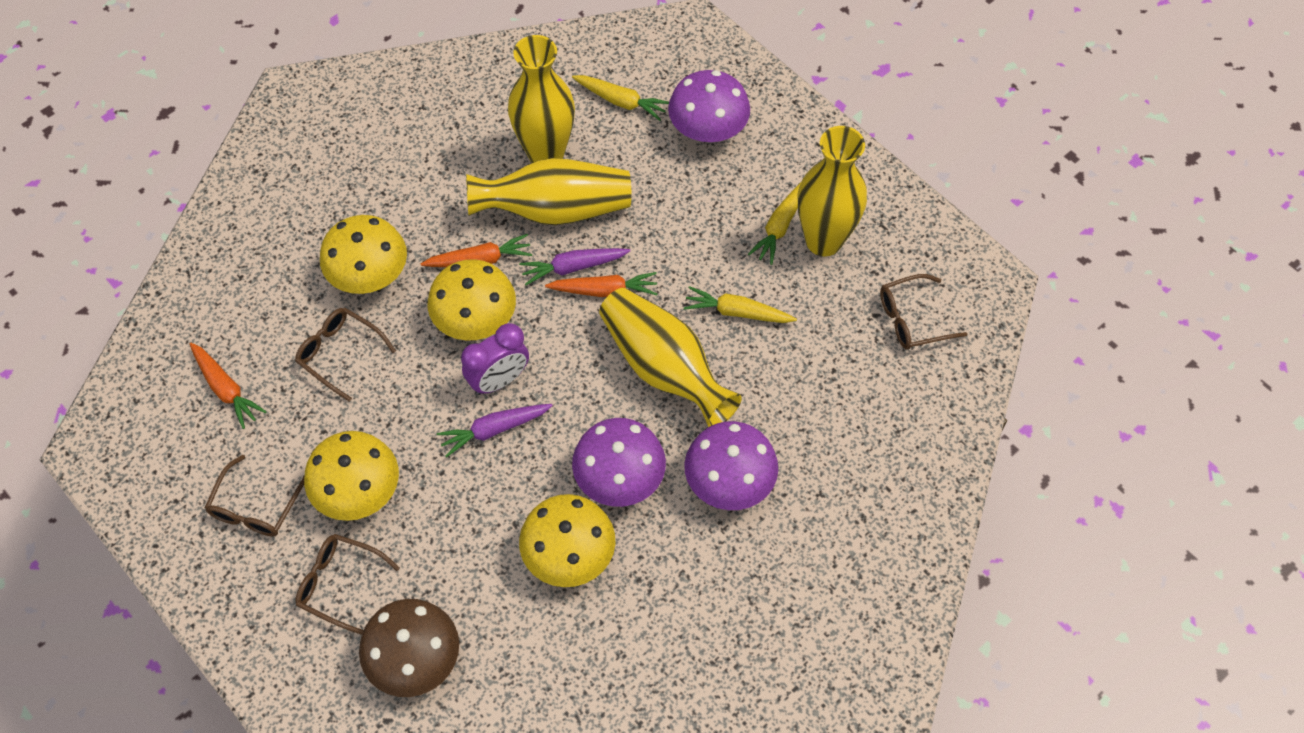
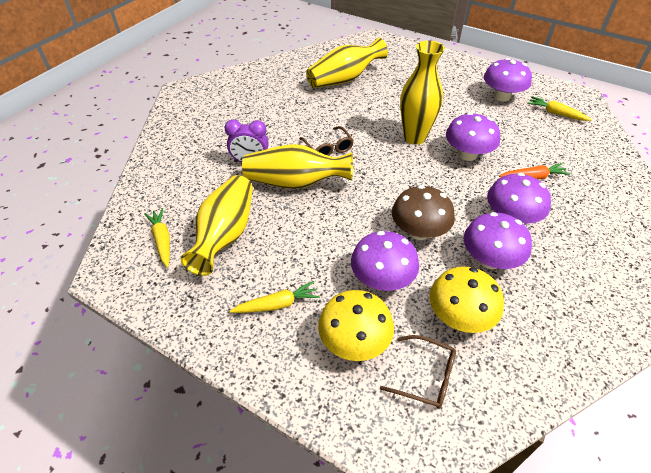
brown glasses: 4 -> 2
orange carrot: 3 -> 1
purple carrot: 2 -> 0
purple mushroom: 3 -> 5
yellow mushroom: 4 -> 2

